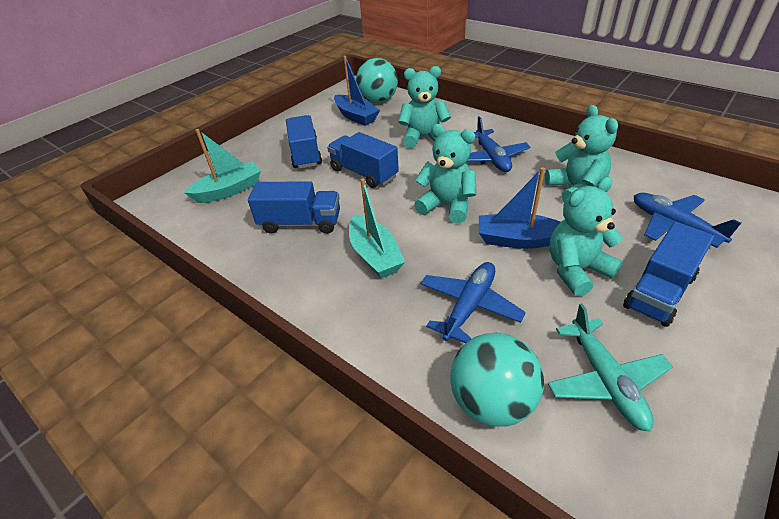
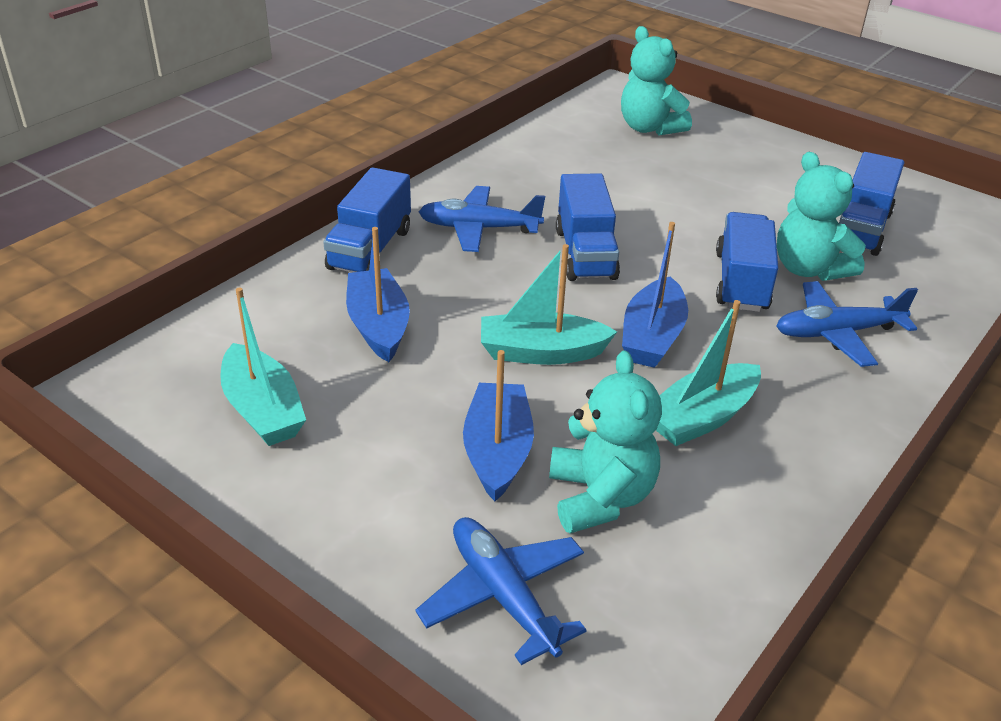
blue boat: 2 -> 3
turquoise ball: 2 -> 0
turquoise boat: 2 -> 3
turquoise plane: 1 -> 0
turquoise teddy bear: 4 -> 3

